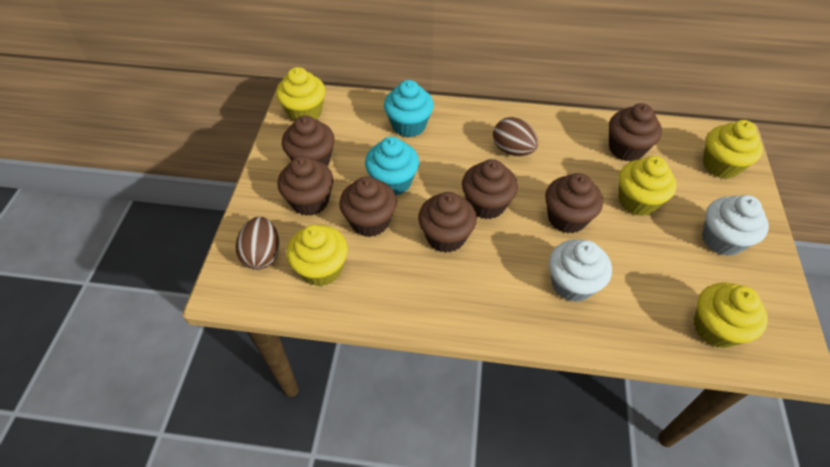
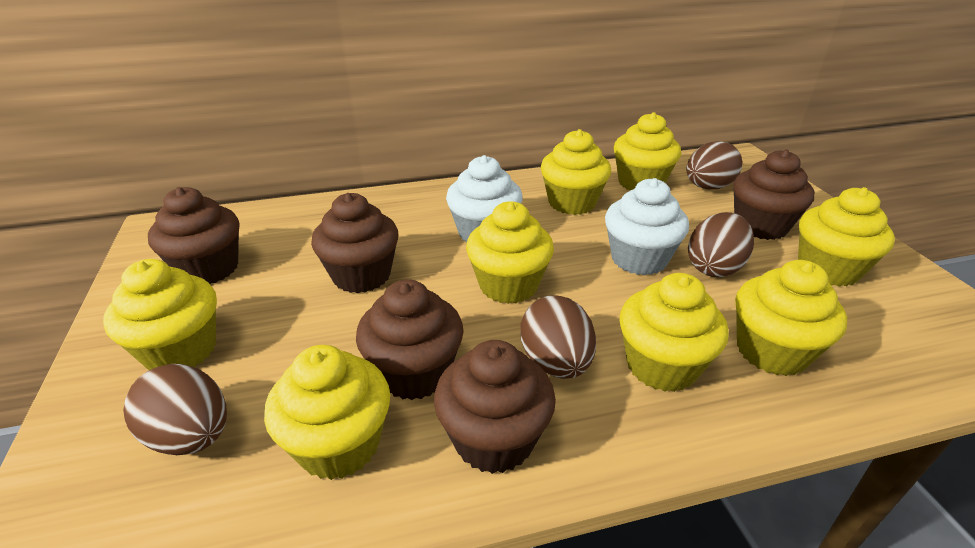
brown cupcake: 7 -> 5
brown egg: 2 -> 4
turquoise cupcake: 2 -> 0
yellow cupcake: 5 -> 8

